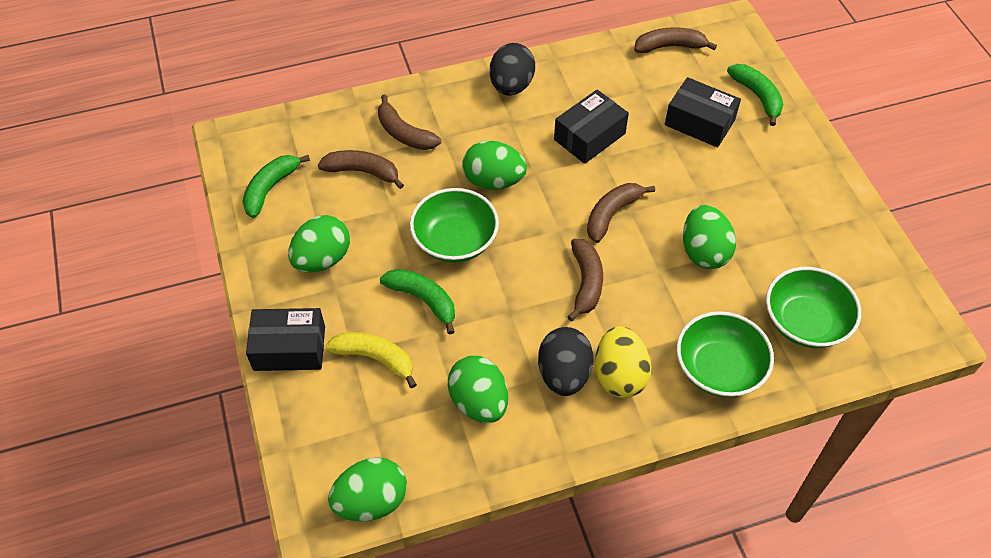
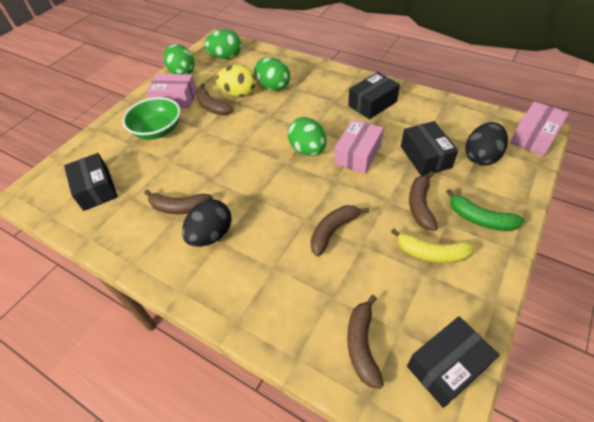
black box: 3 -> 4
green banana: 3 -> 1
green bowl: 3 -> 1
green egg: 5 -> 4
pink box: 0 -> 3

